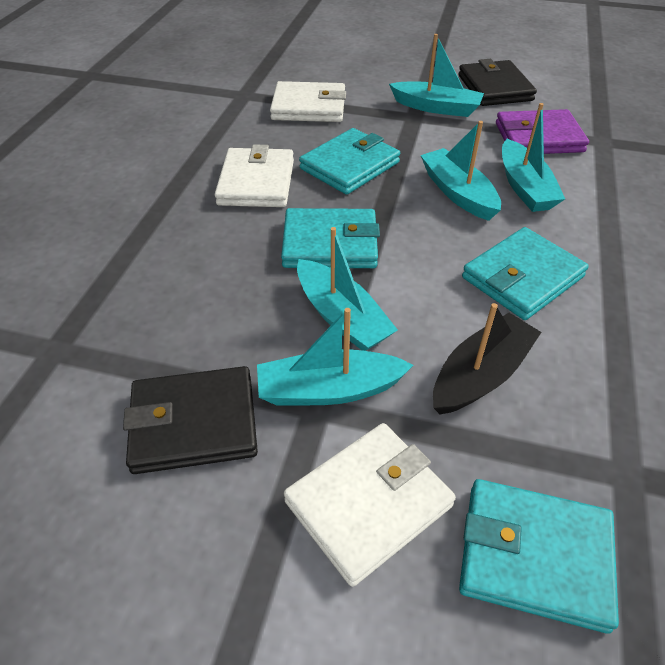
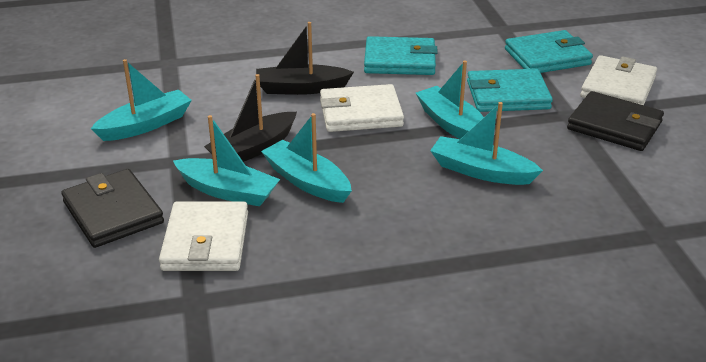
black boat: 1 -> 2
purple wallet: 1 -> 0
turquoise wallet: 4 -> 3

